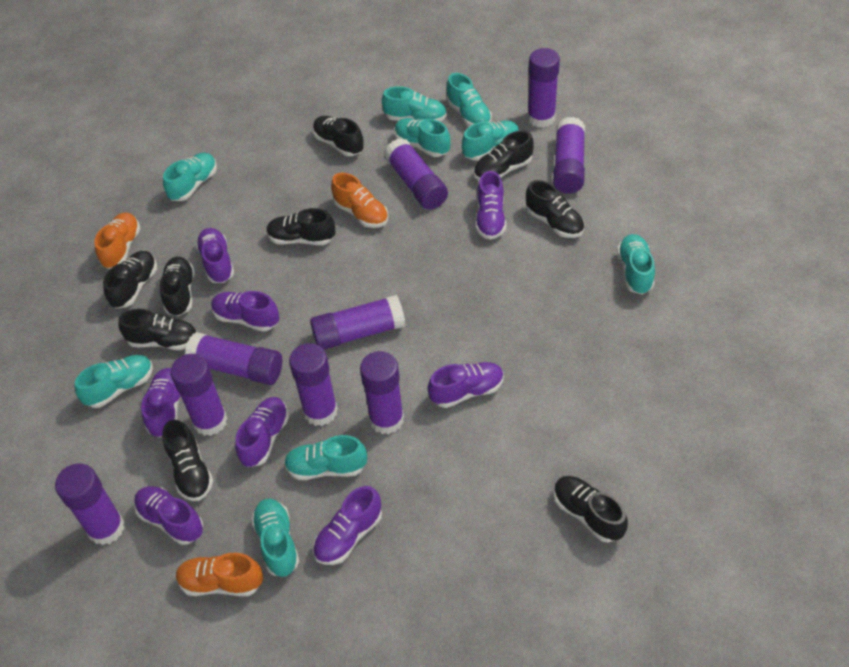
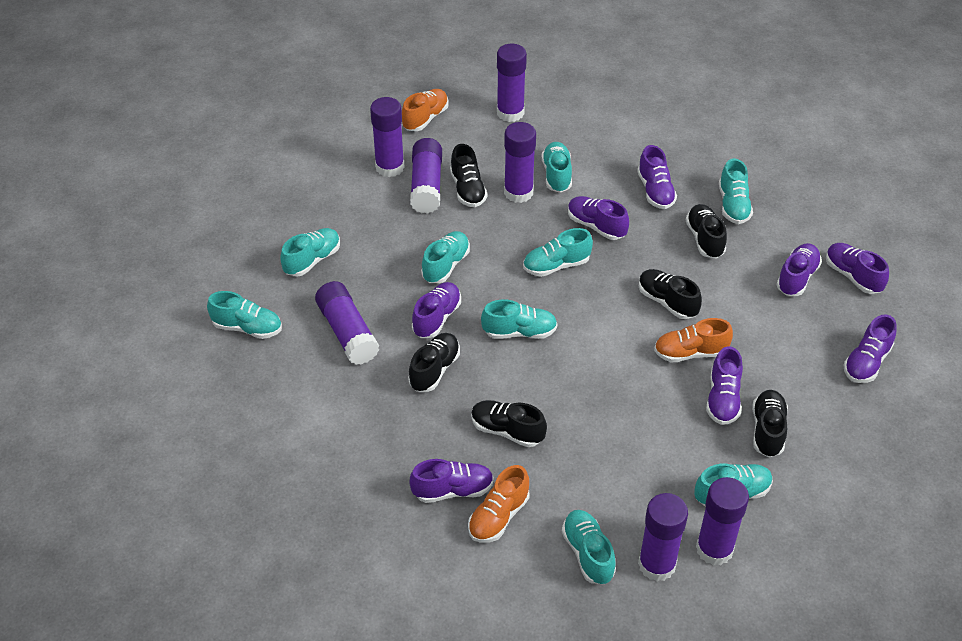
black shoe: 9 -> 6
purple glue stick: 9 -> 7

